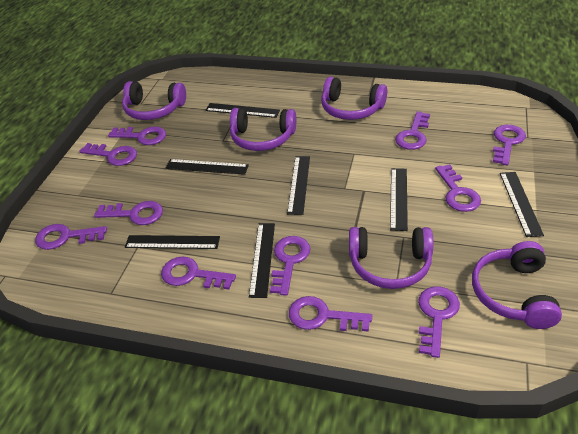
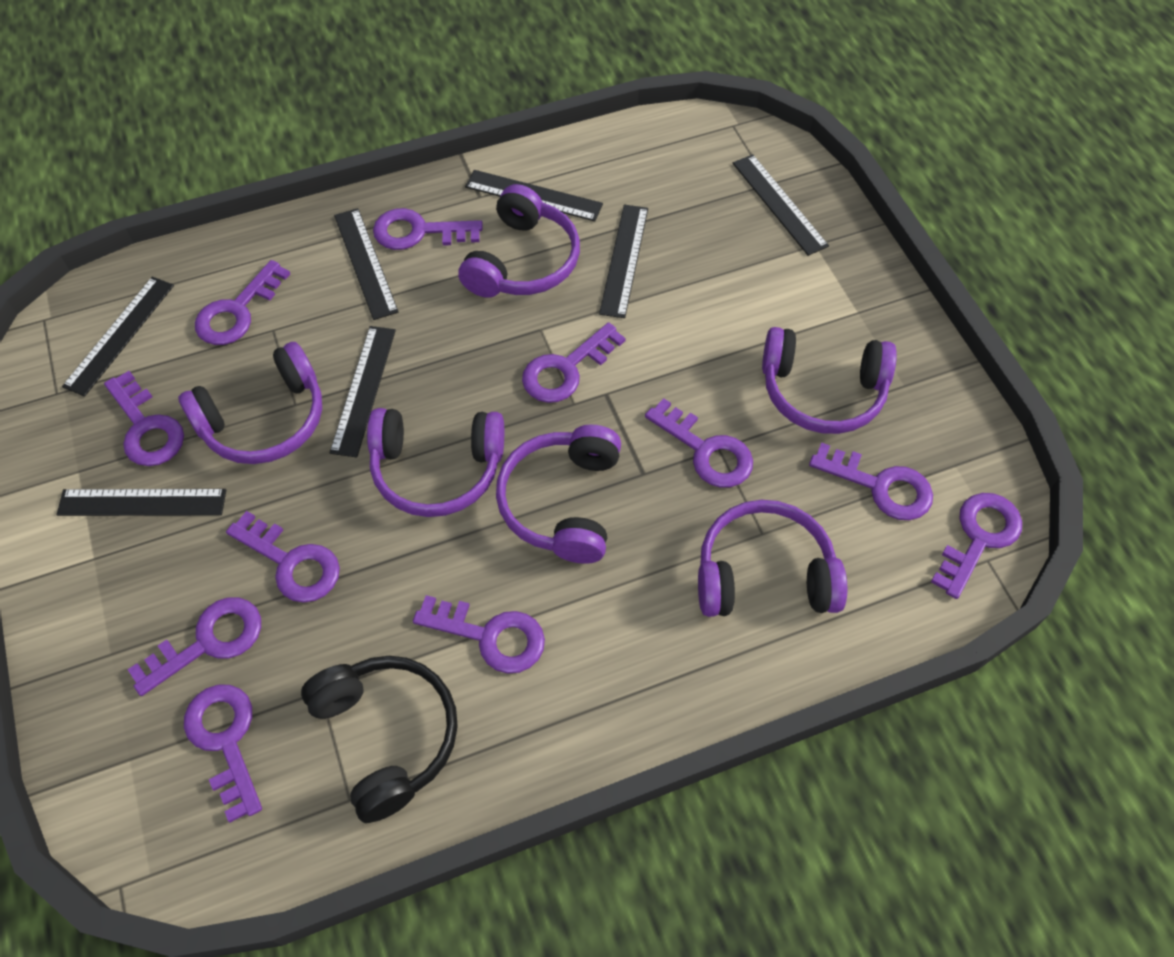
black headphones: 0 -> 1
purple headphones: 5 -> 6

